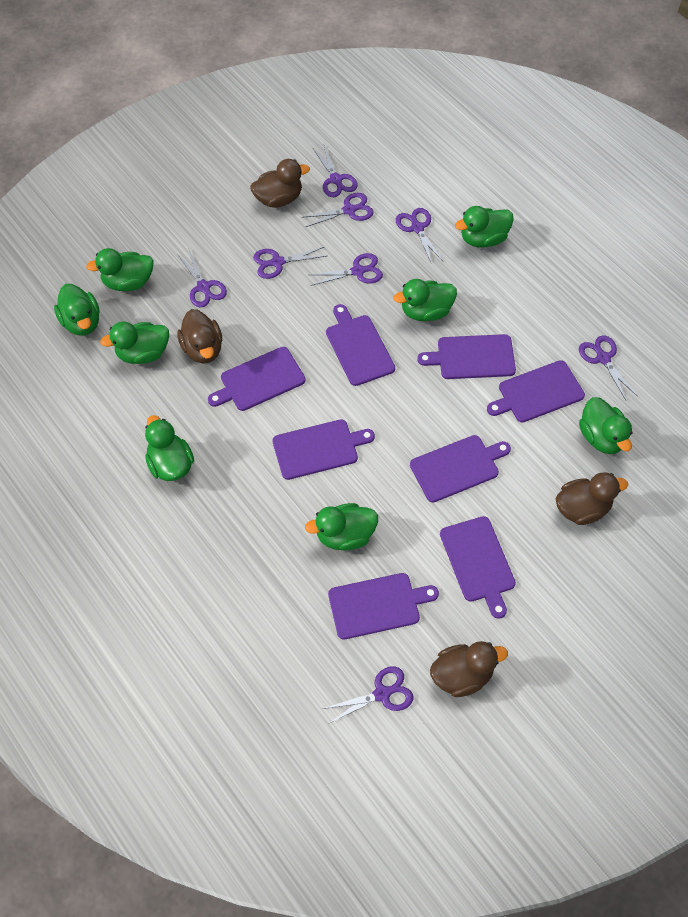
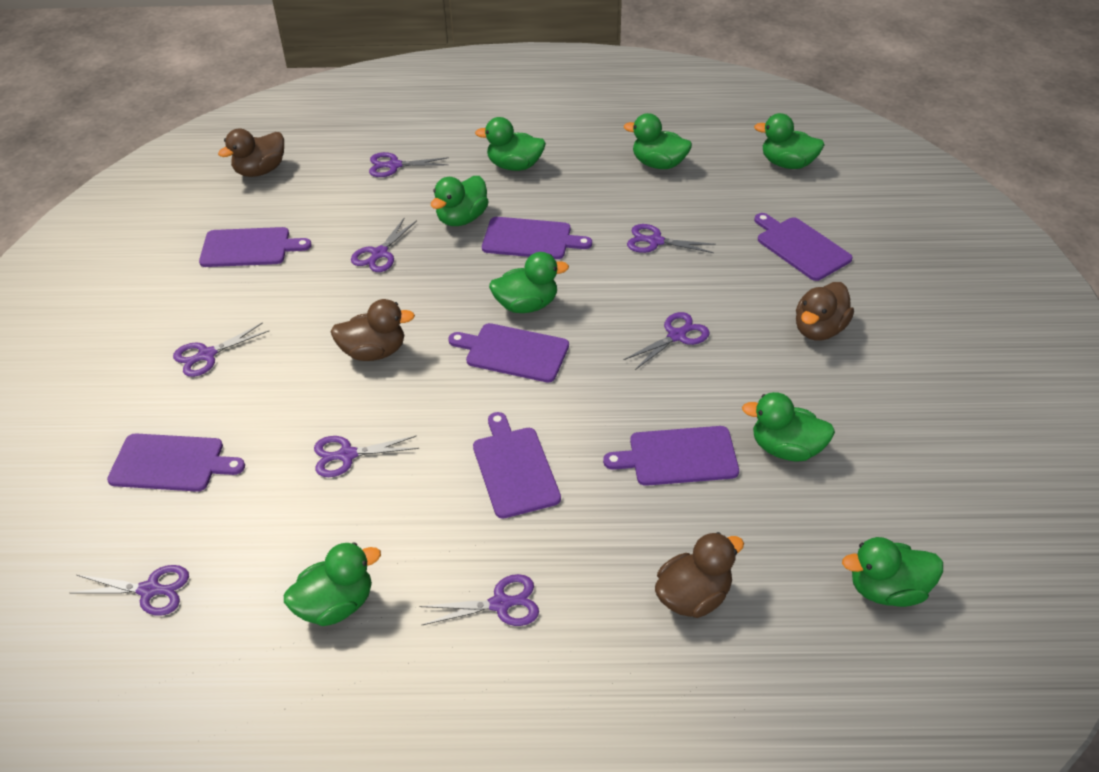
purple cutting board: 8 -> 7

